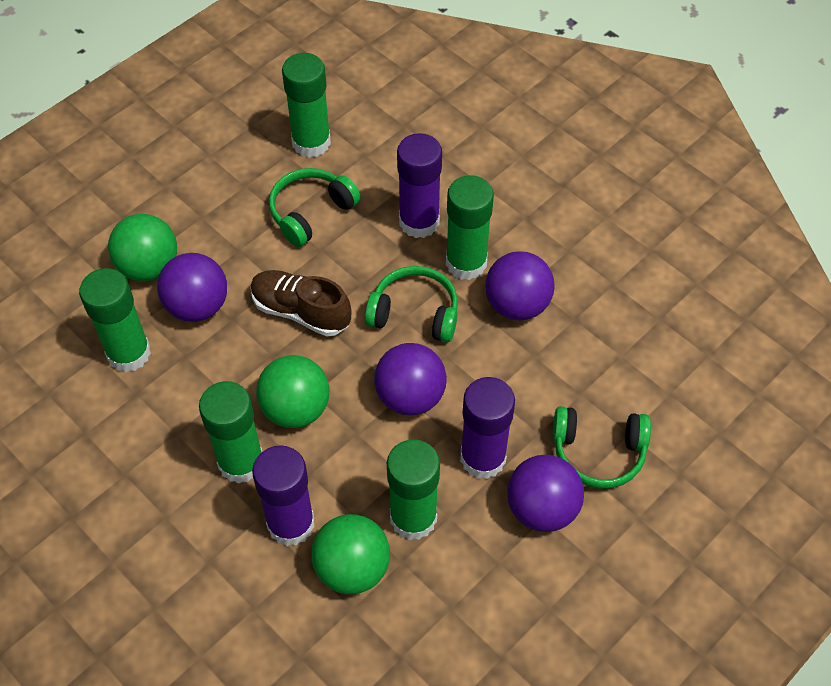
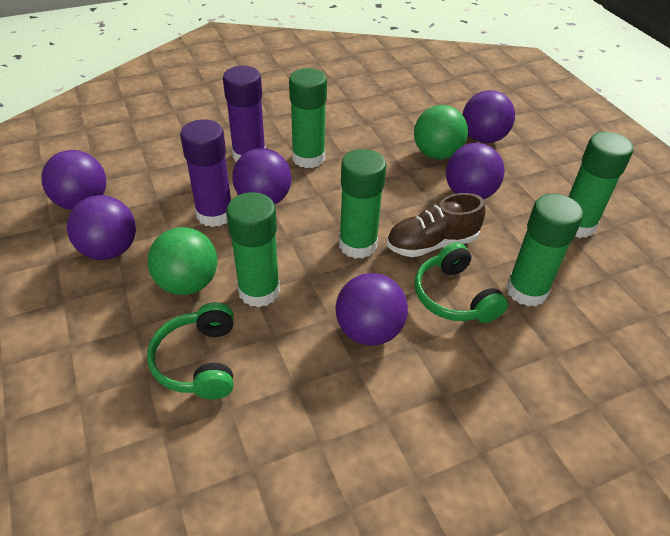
green ball: 3 -> 2
green headphones: 3 -> 2
purple ball: 4 -> 6
purple glue stick: 3 -> 2

